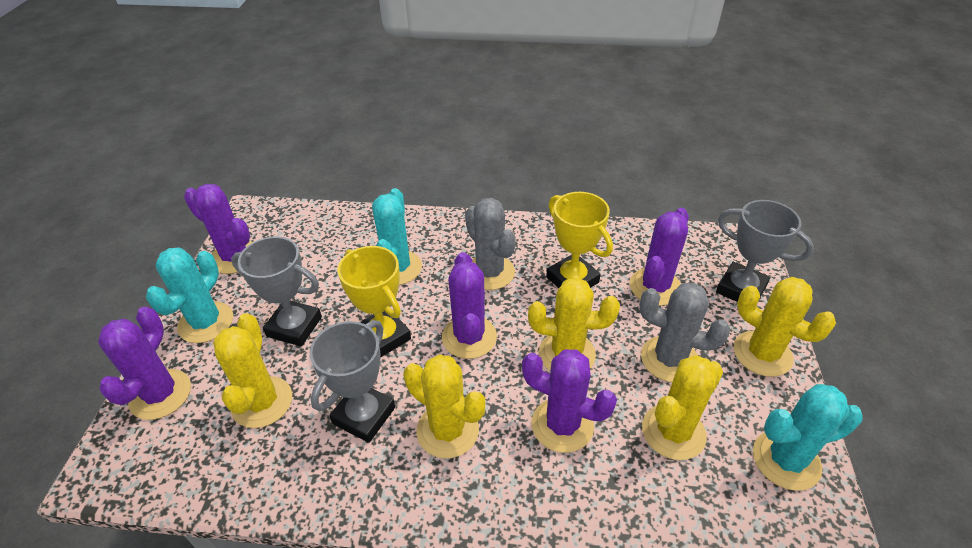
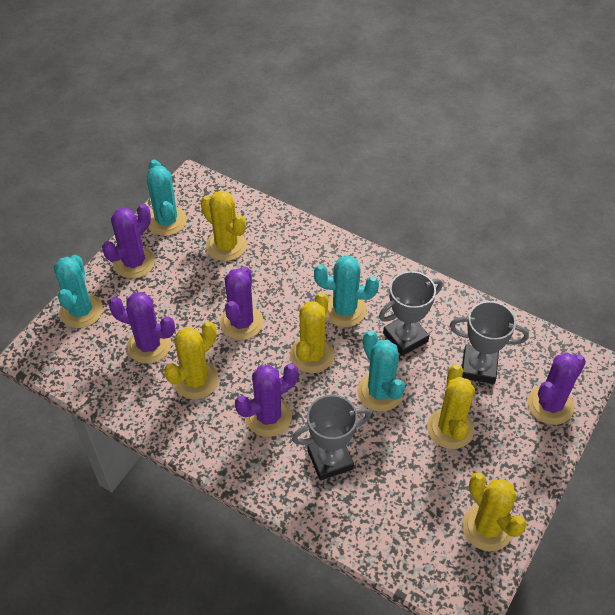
grey cactus: 2 -> 0
turquoise cactus: 3 -> 4
yellow trophy: 2 -> 0

